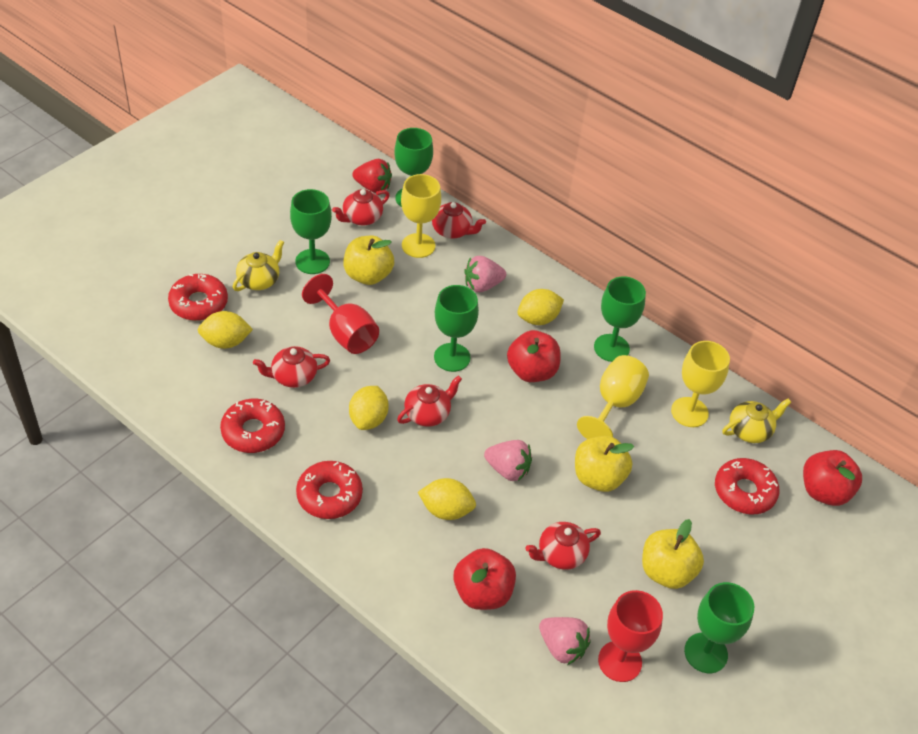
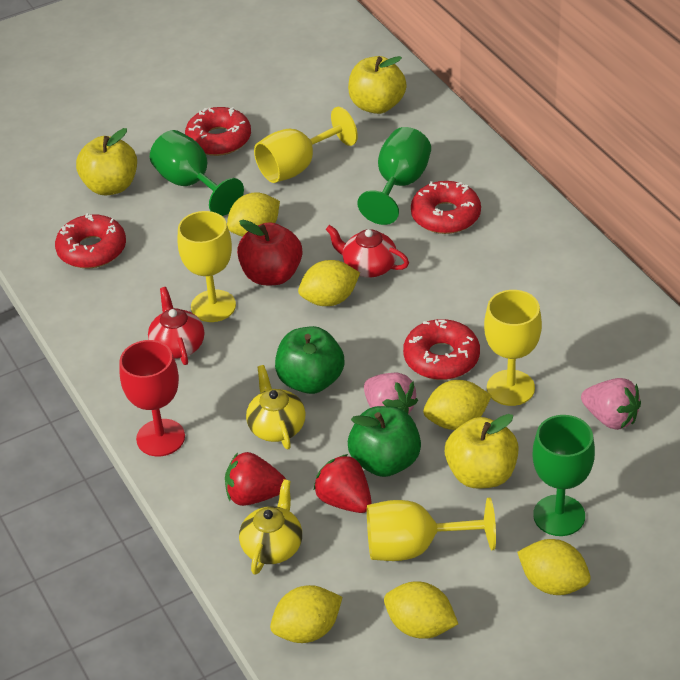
green apple: 0 -> 2
green goblet: 5 -> 3
pink strawberry: 3 -> 2
red apple: 3 -> 1
red goblet: 2 -> 1
red strawberry: 1 -> 2
red teapot: 5 -> 2
yellow goblet: 3 -> 4
yellow lemon: 4 -> 6

